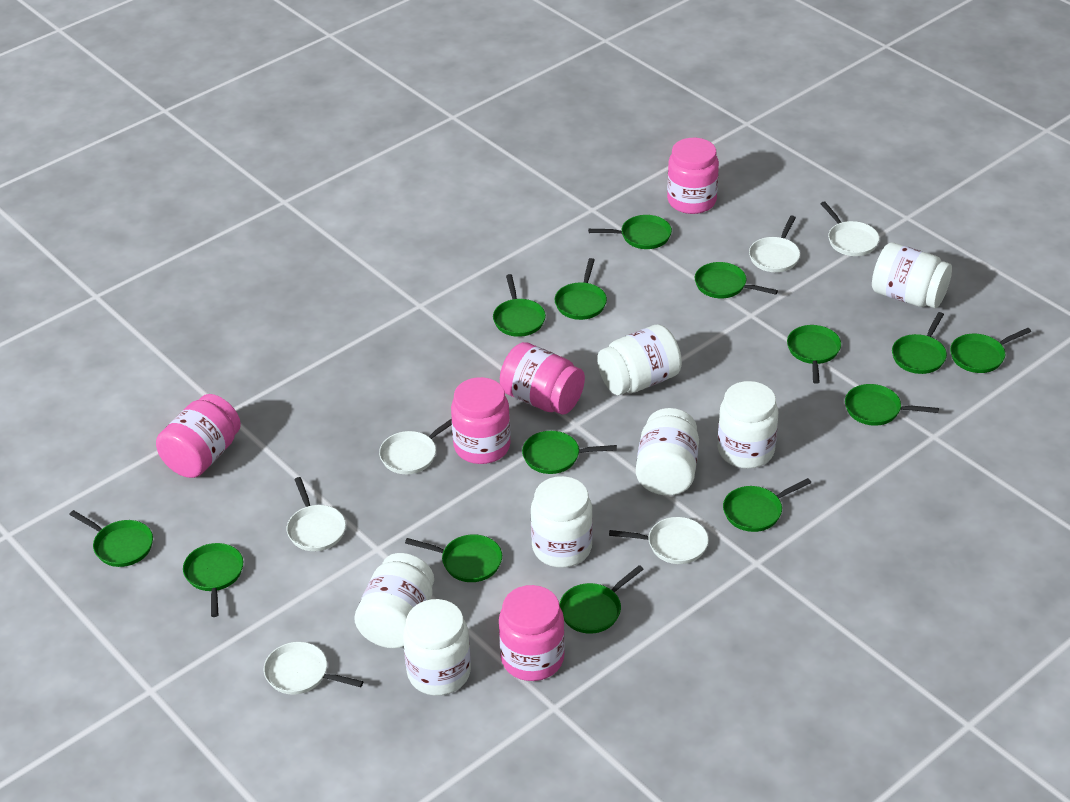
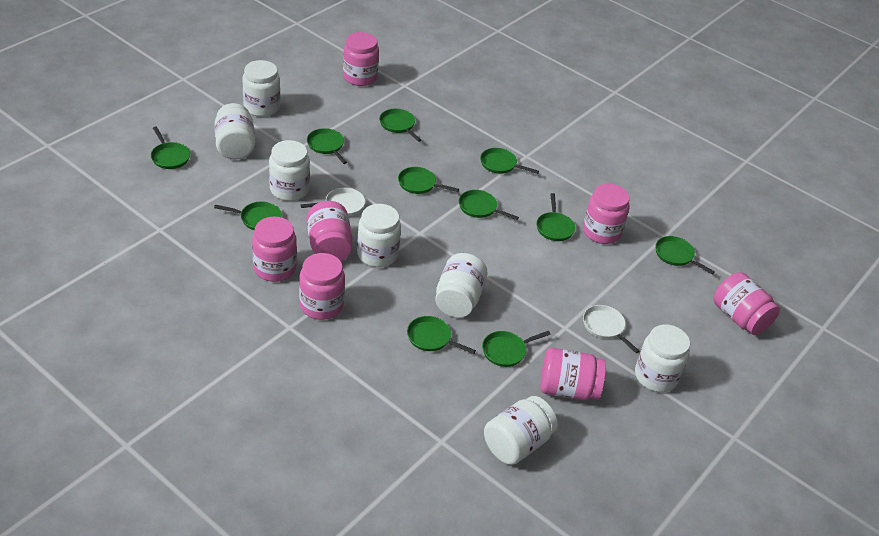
green pan: 14 -> 11
pink jar: 5 -> 7
white pan: 6 -> 2

